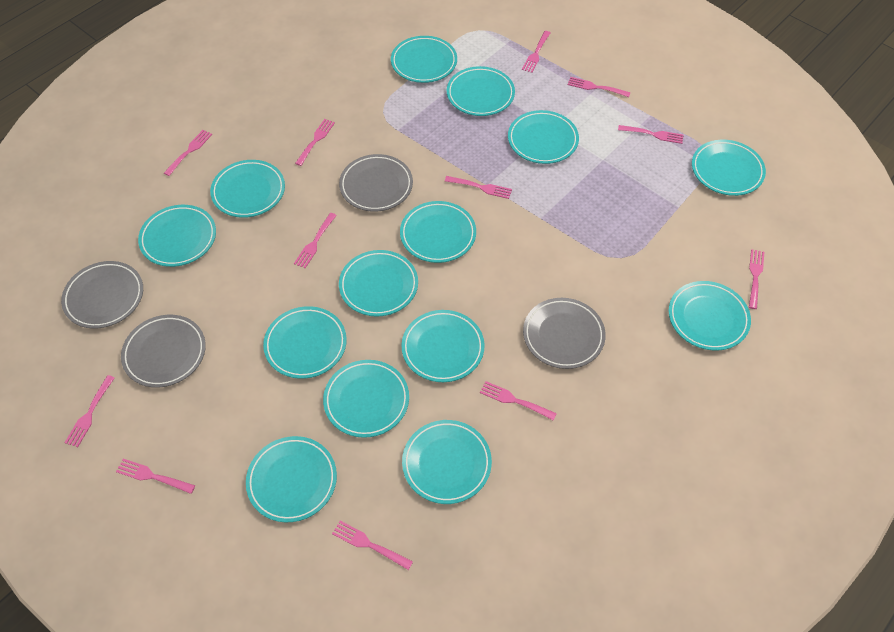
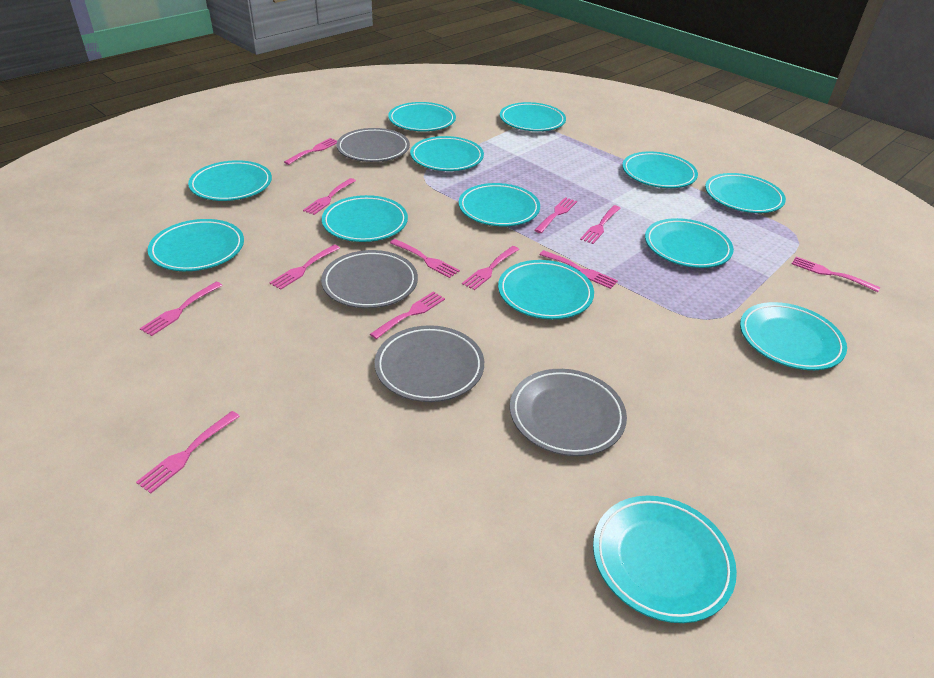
turquoise plate: 14 -> 13

